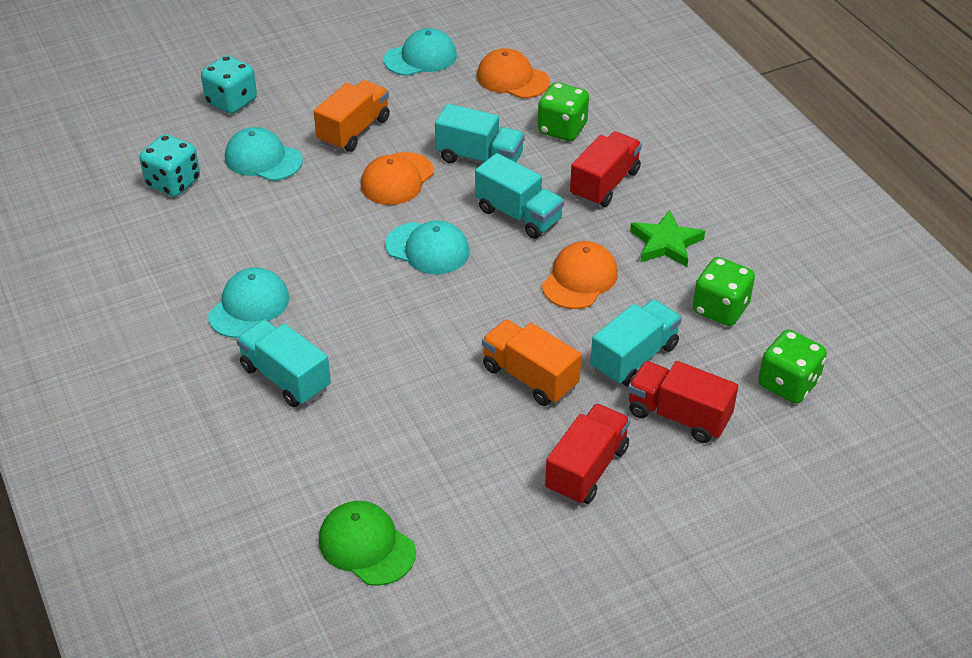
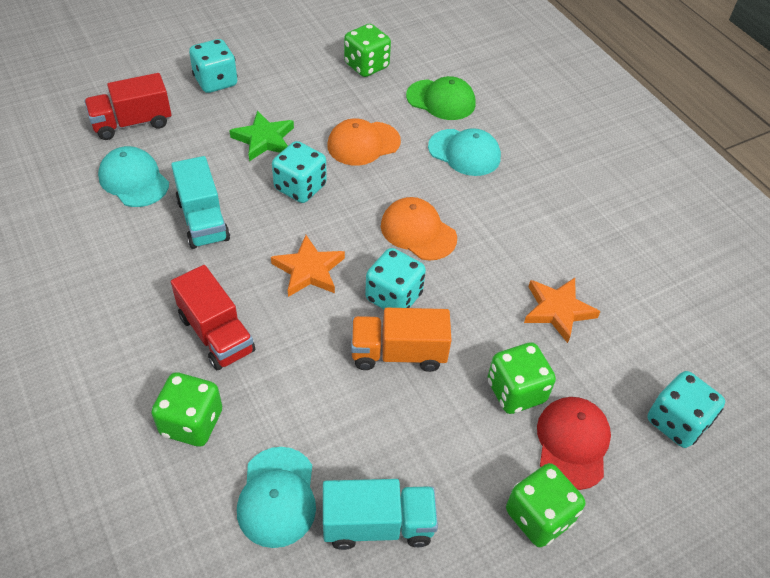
green dice: 3 -> 4
orange cap: 3 -> 2
orange star: 0 -> 2
orange truck: 2 -> 1
red cap: 0 -> 1
red truck: 3 -> 2
turquoise cap: 4 -> 3
turquoise dice: 2 -> 4
turquoise truck: 4 -> 2

